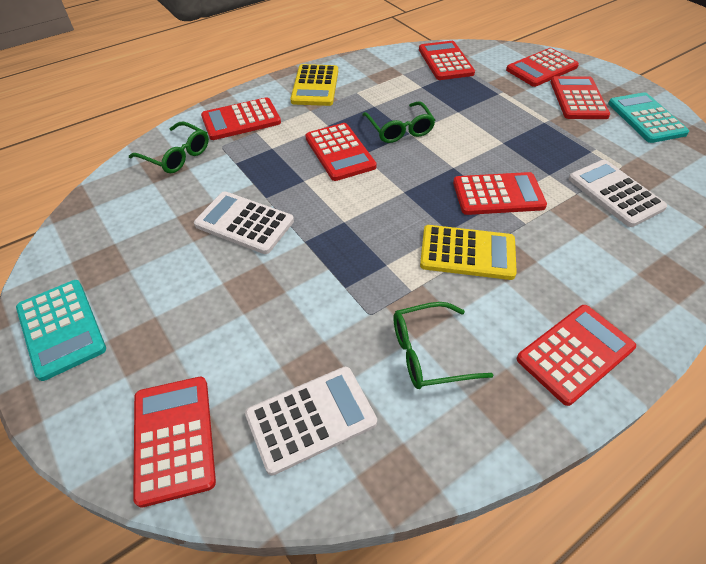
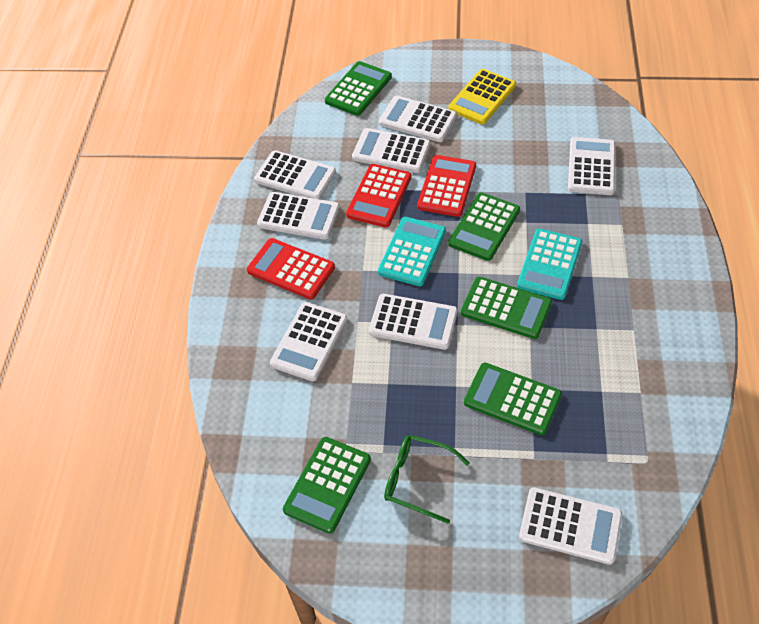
green calculator: 0 -> 5
green glasses: 3 -> 1
red calculator: 8 -> 3
white calculator: 3 -> 8
yellow calculator: 2 -> 1

